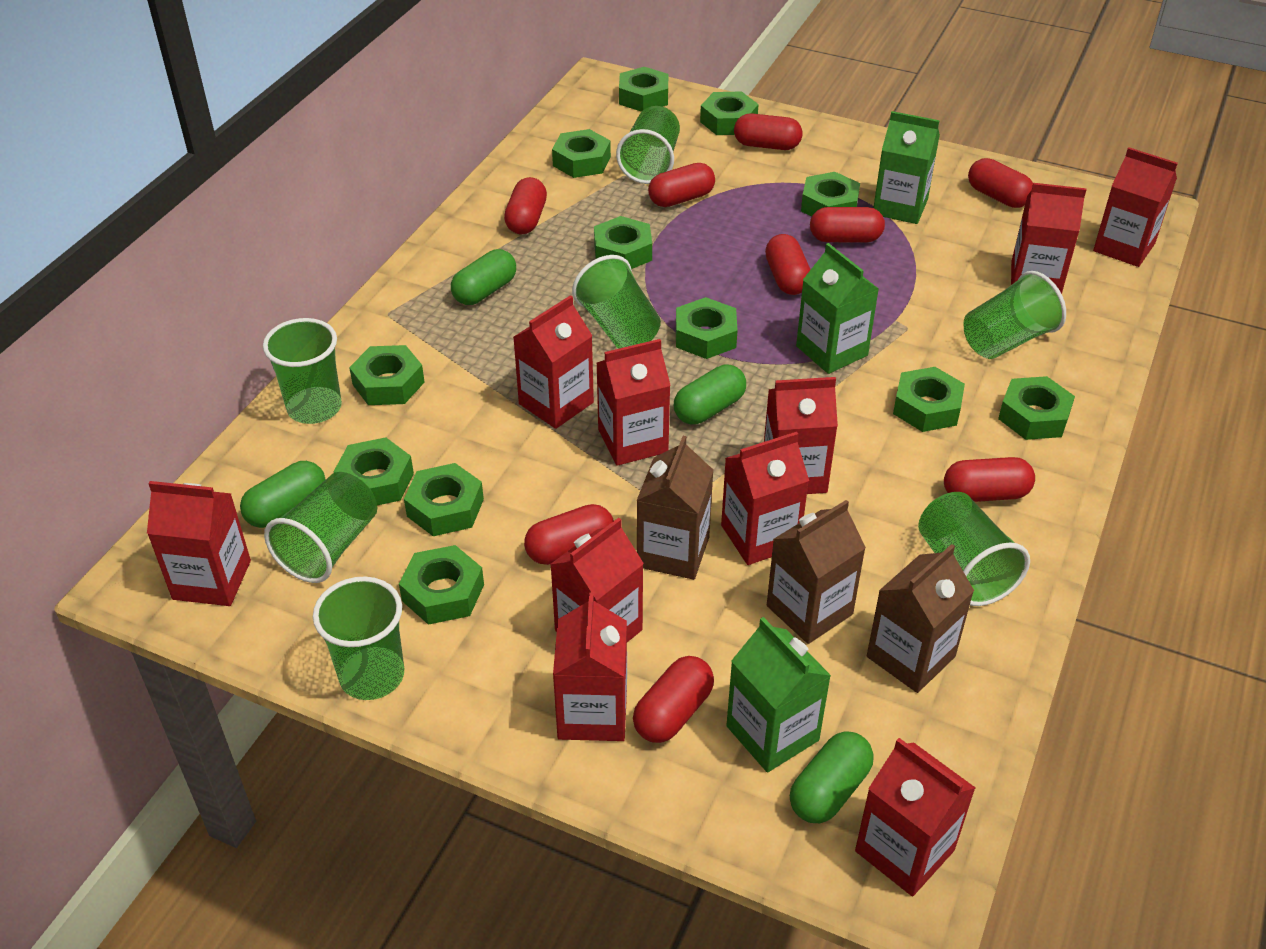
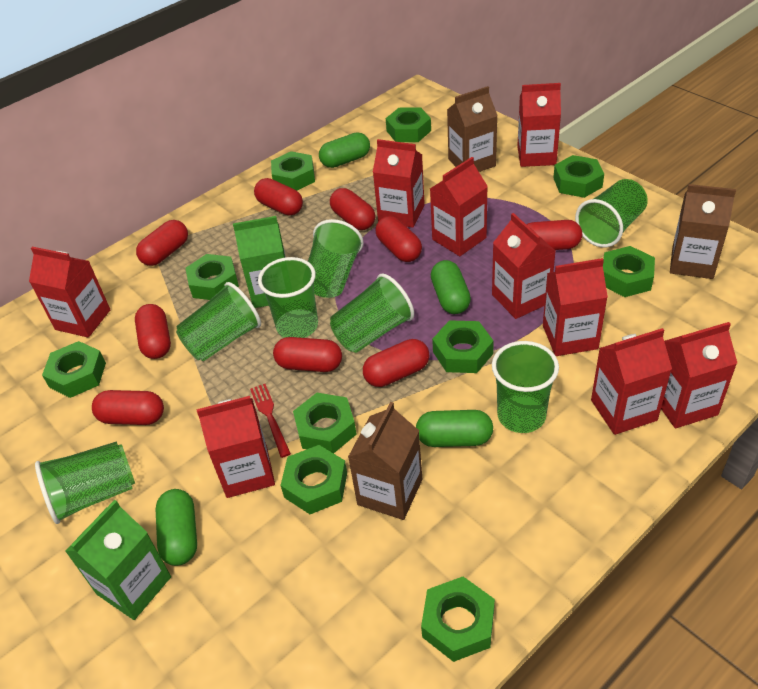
green carton: 3 -> 2
green nut: 12 -> 10
red carton: 10 -> 9
red fork: 0 -> 1

